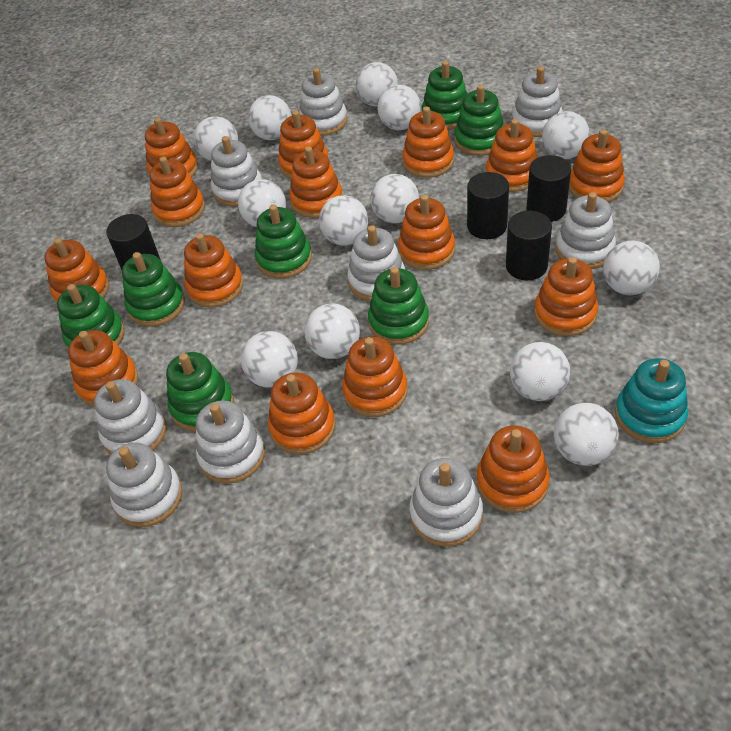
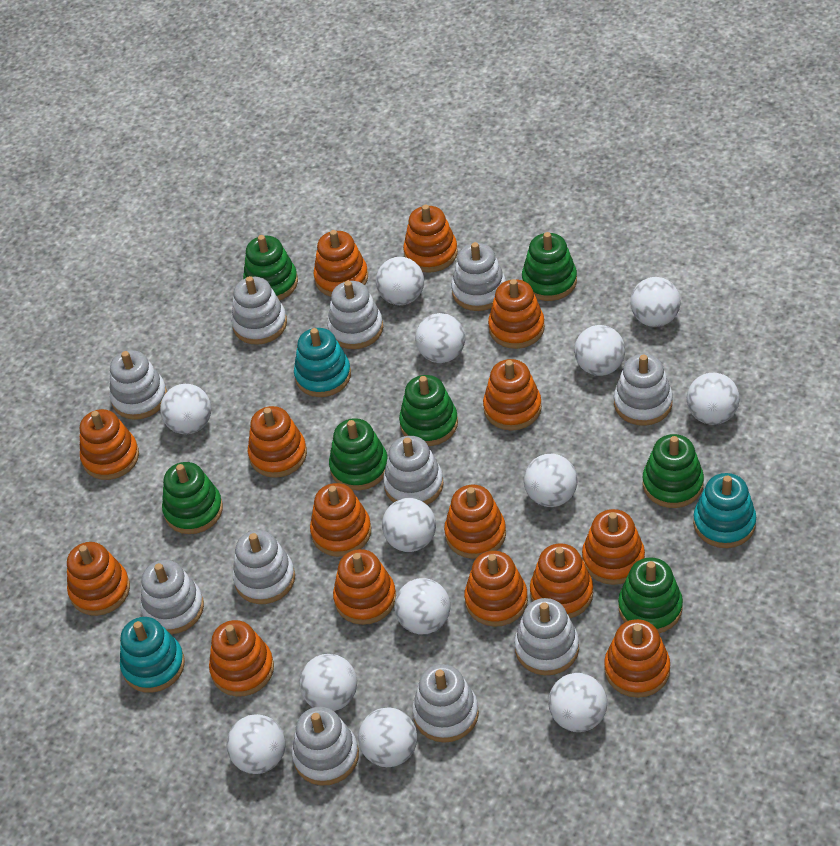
black cylinder: 4 -> 0
turquoise stacking toy: 1 -> 3
white stacking toy: 9 -> 11

